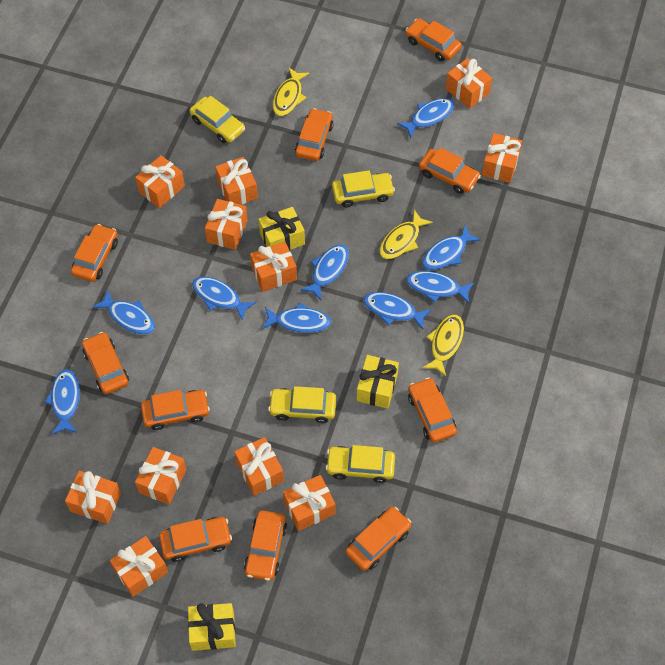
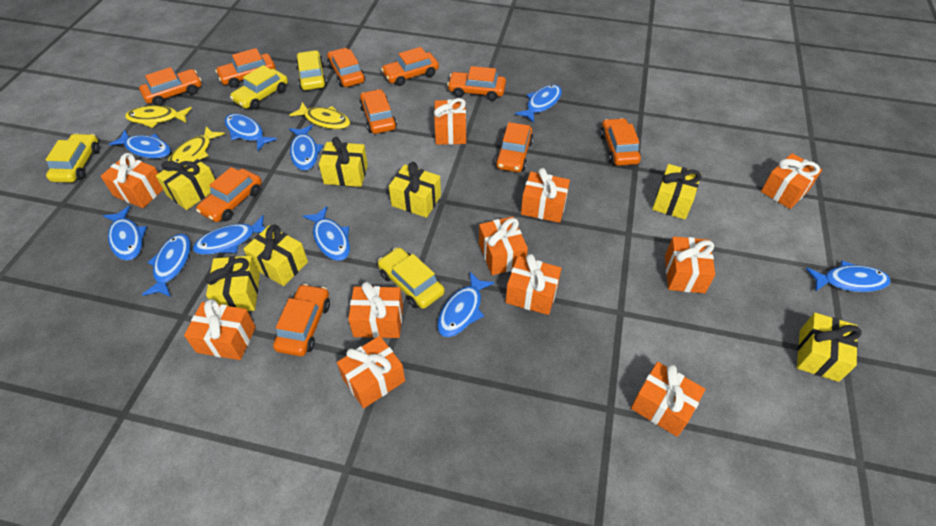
blue fish: 9 -> 10
yellow gift: 3 -> 7

